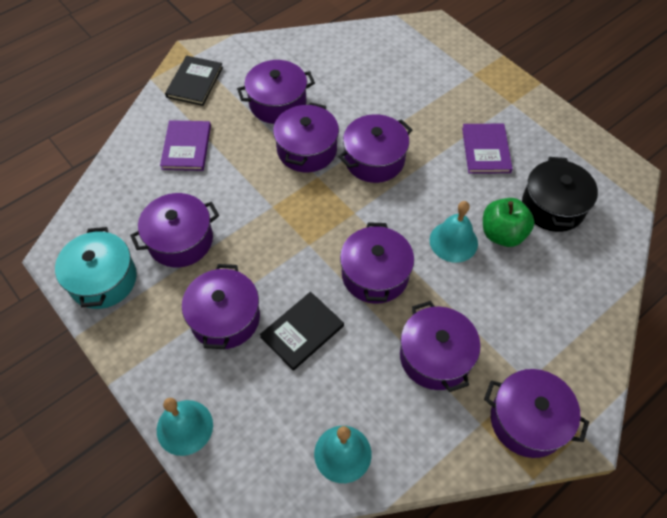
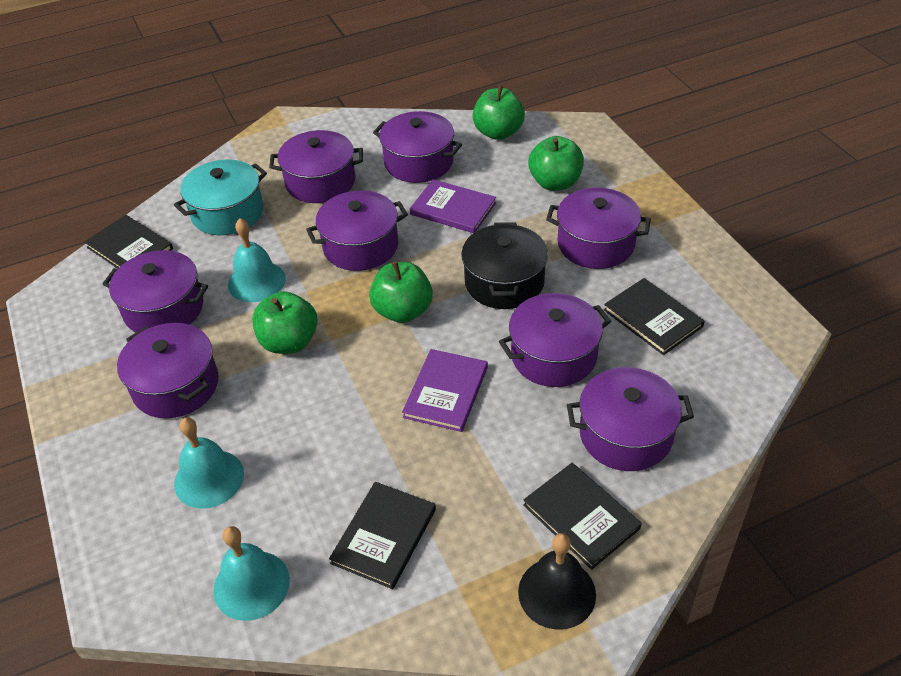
black bell: 0 -> 1
black book: 2 -> 4
green apple: 1 -> 4

